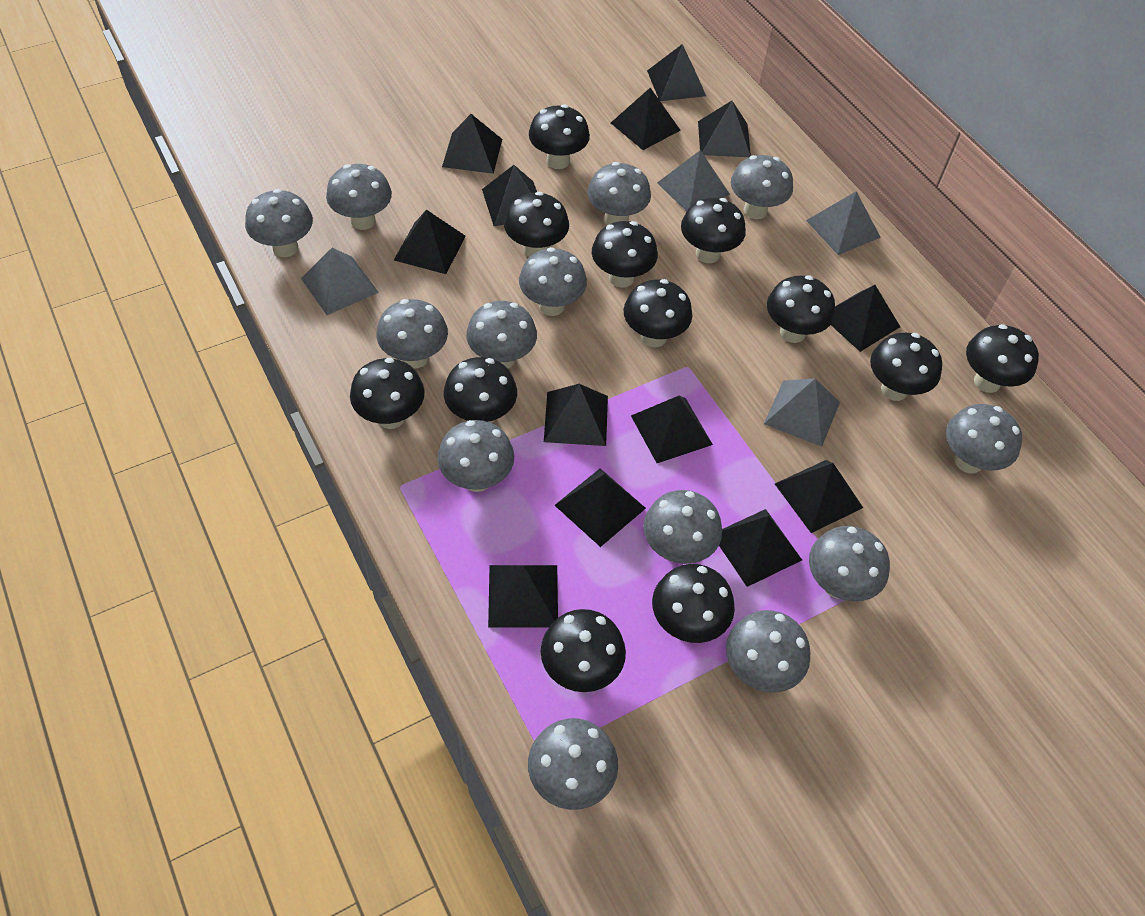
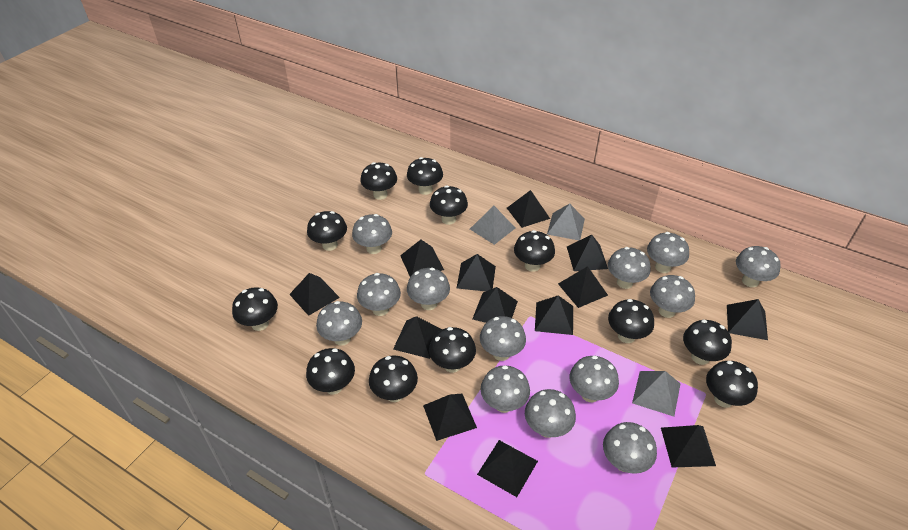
grey pyramid: 4 -> 3

